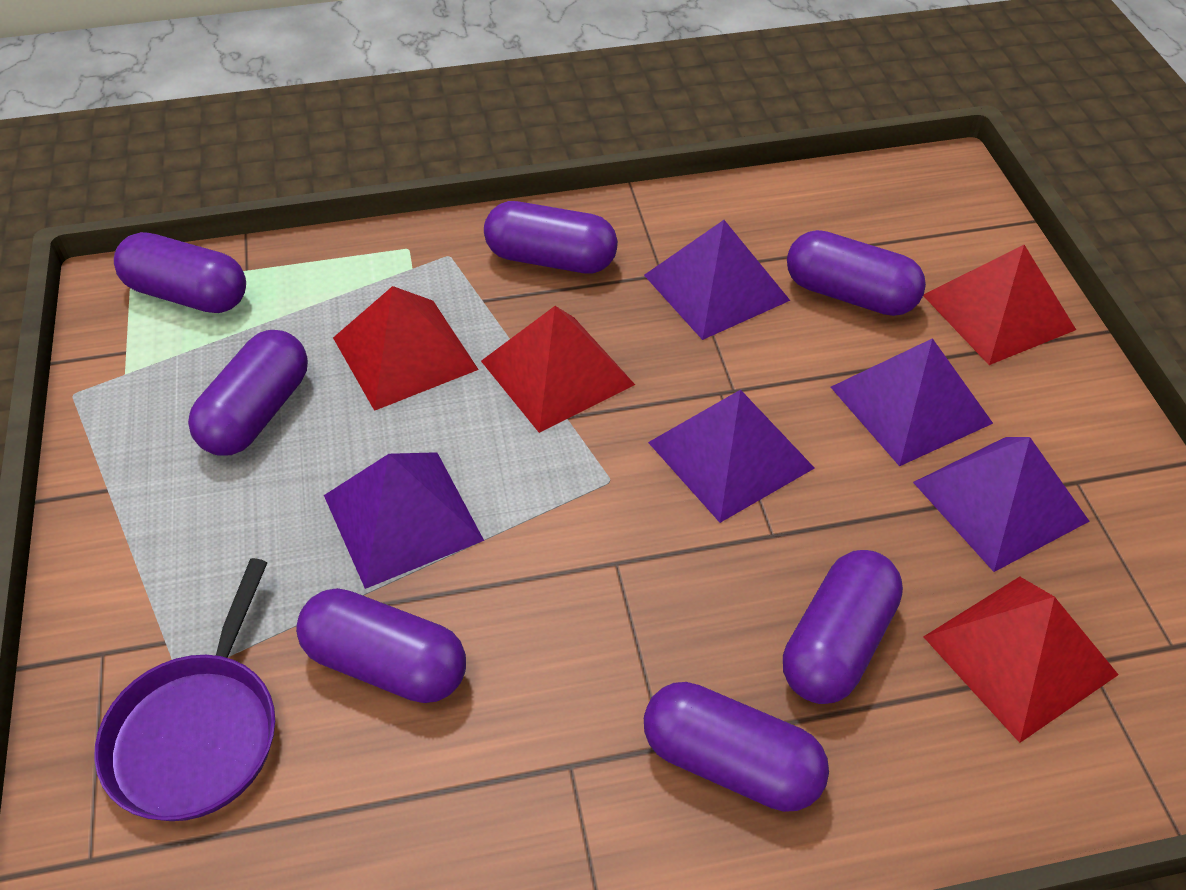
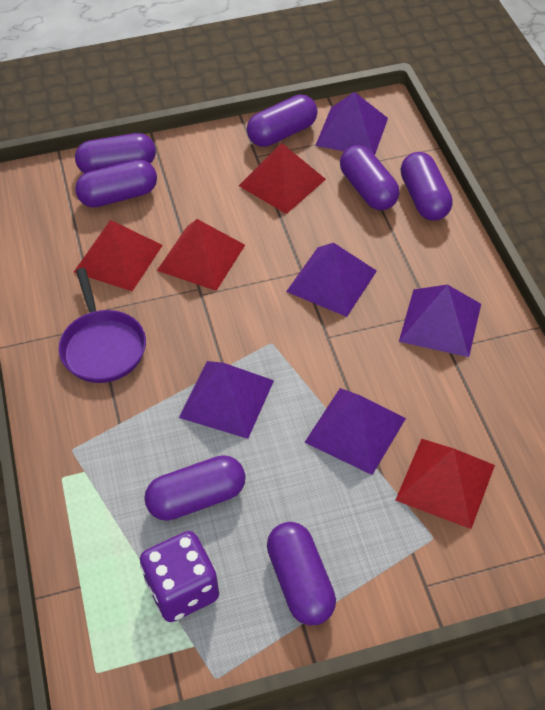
purple dice: 0 -> 1

